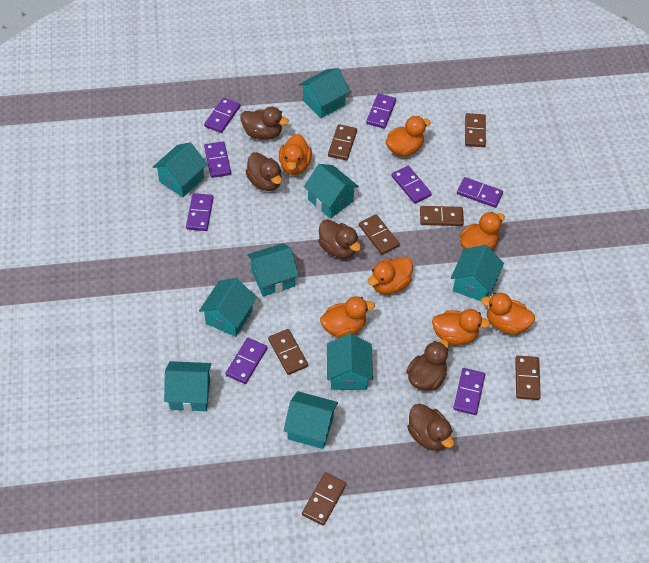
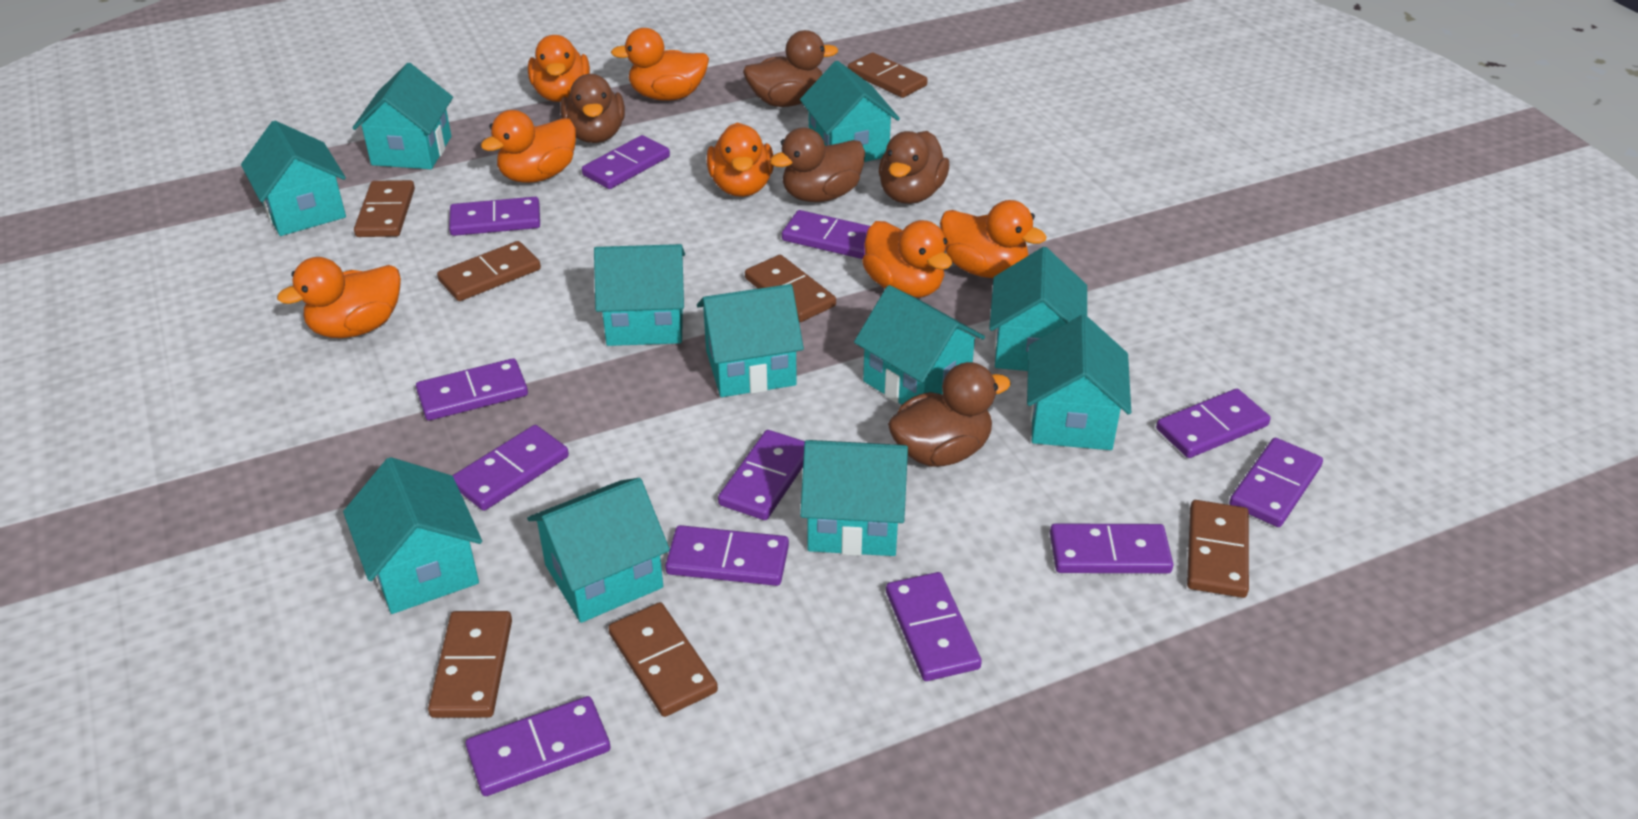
purple domino: 8 -> 12
turquoise house: 9 -> 11

